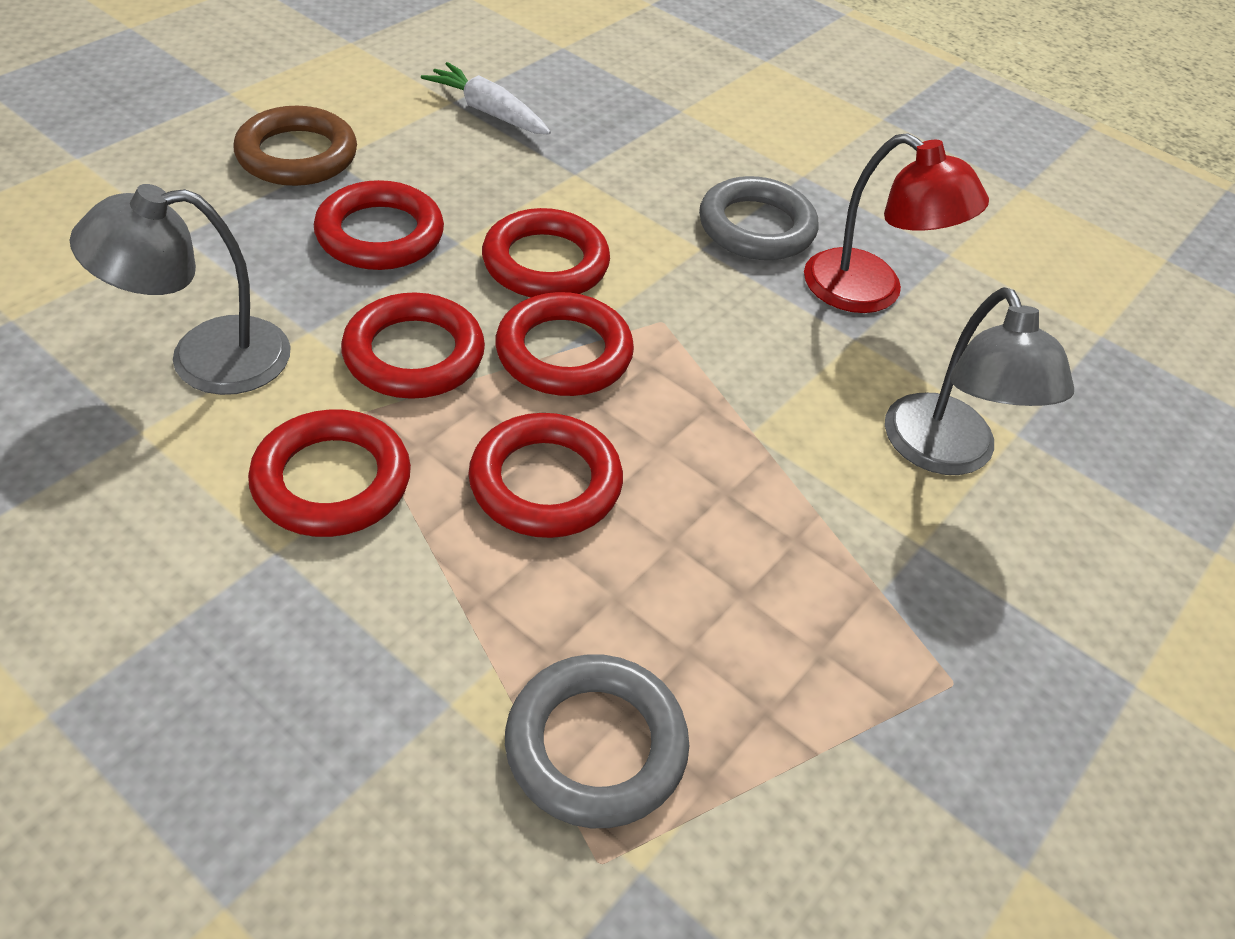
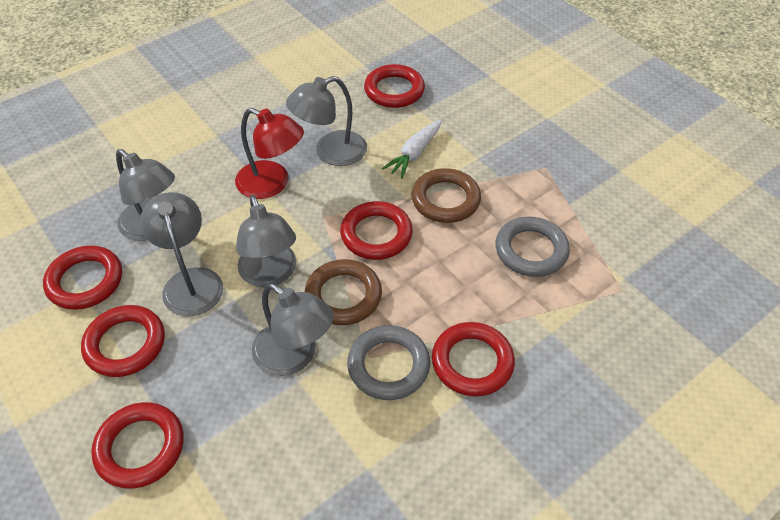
brown ring: 1 -> 2
grey lamp: 2 -> 5

